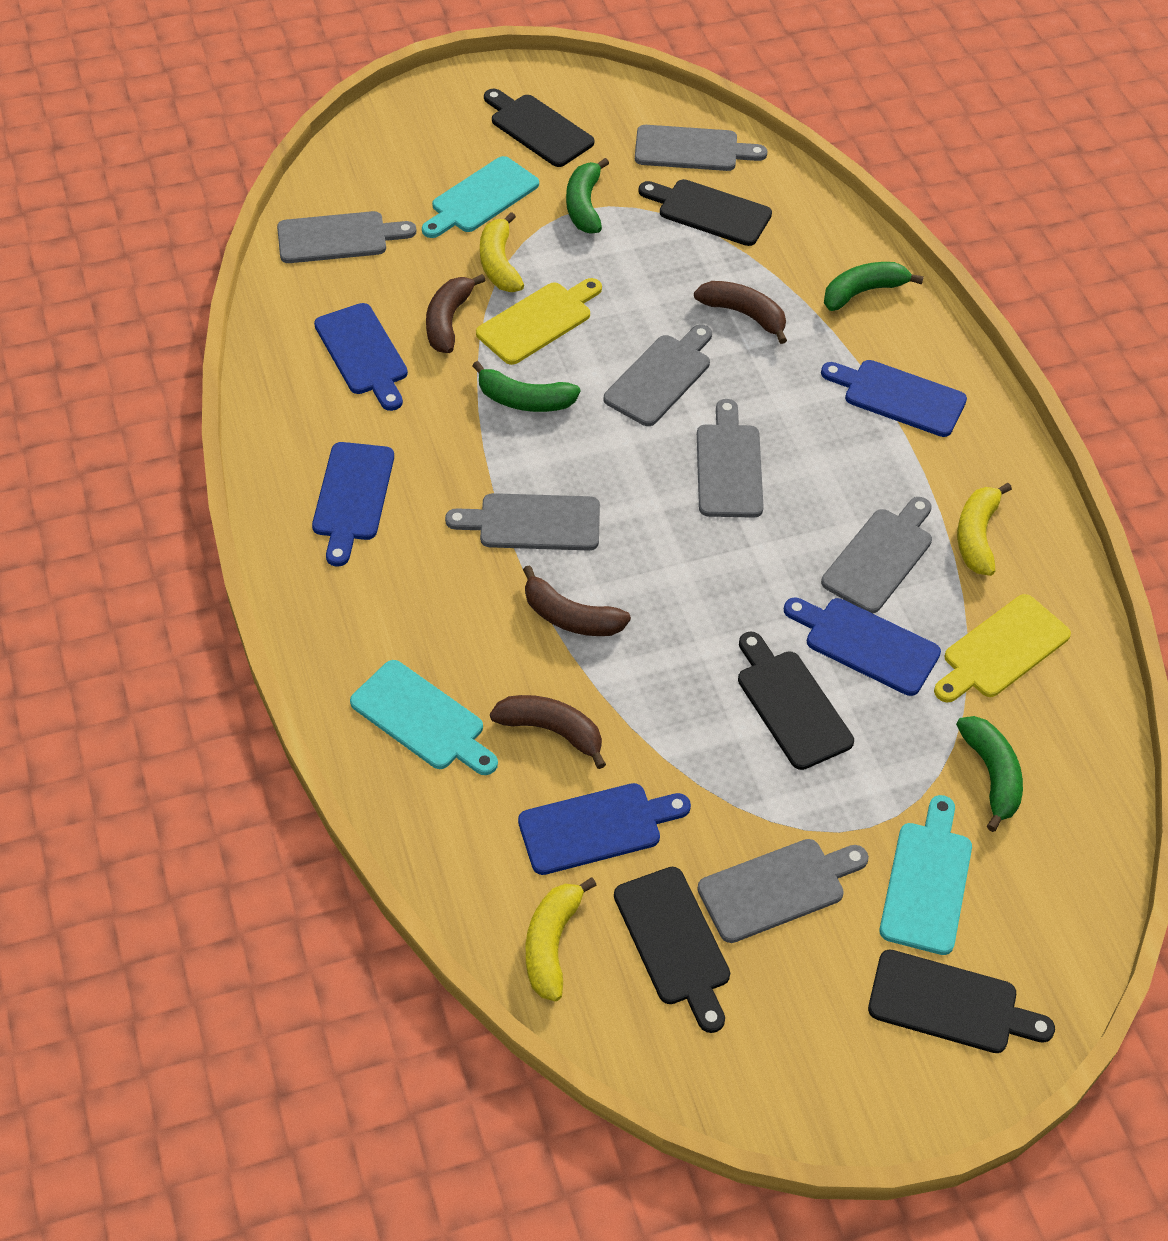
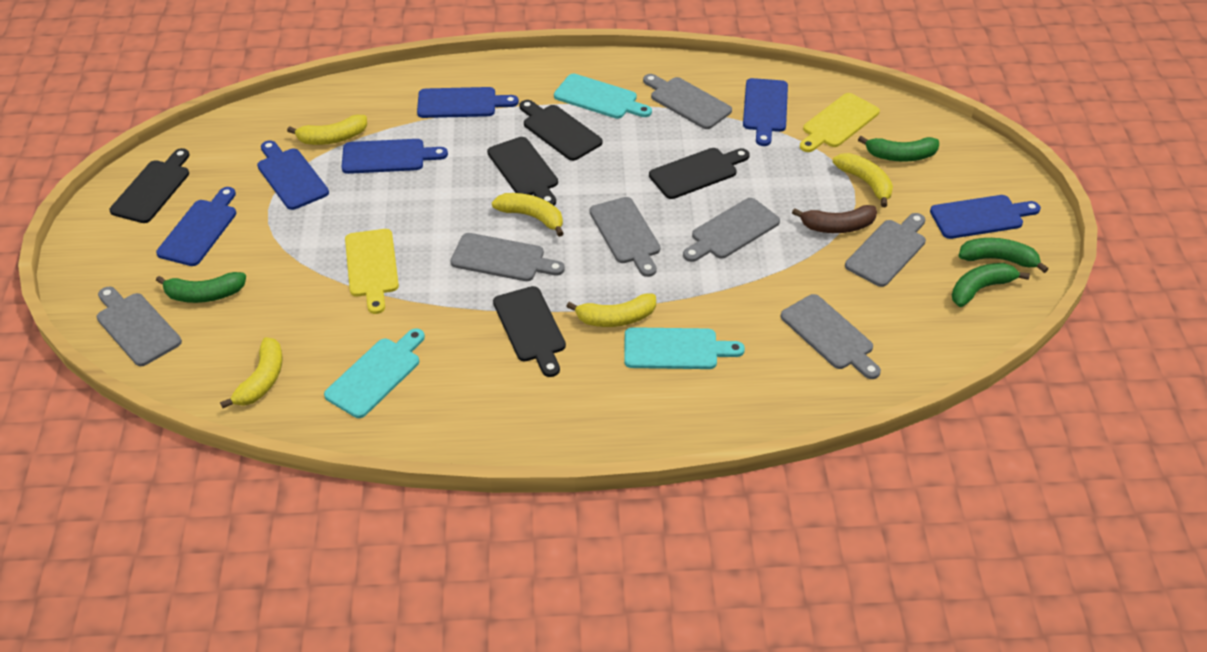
blue cutting board: 5 -> 6
brown banana: 4 -> 1
yellow banana: 3 -> 5

